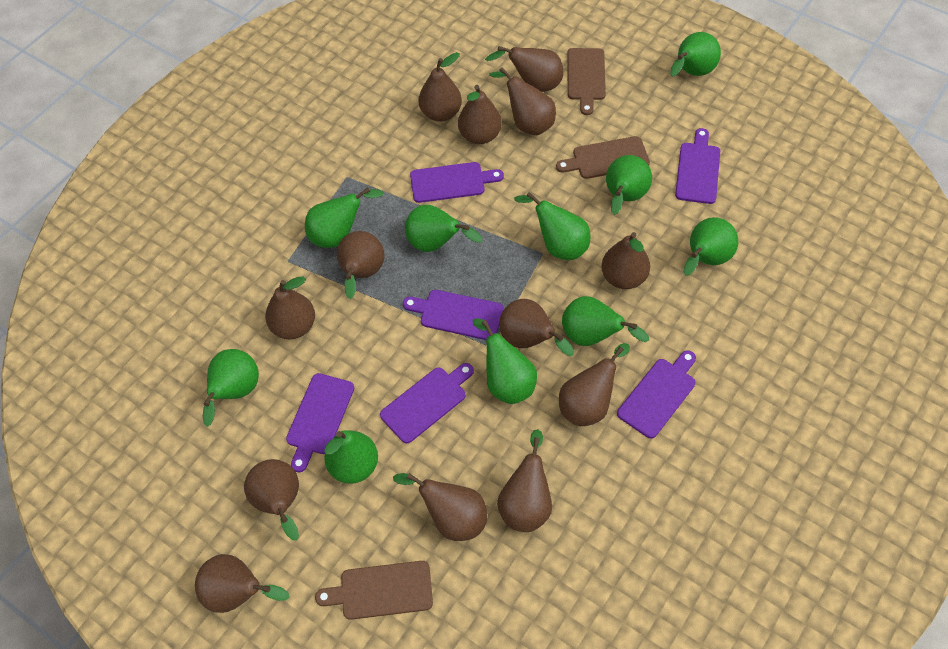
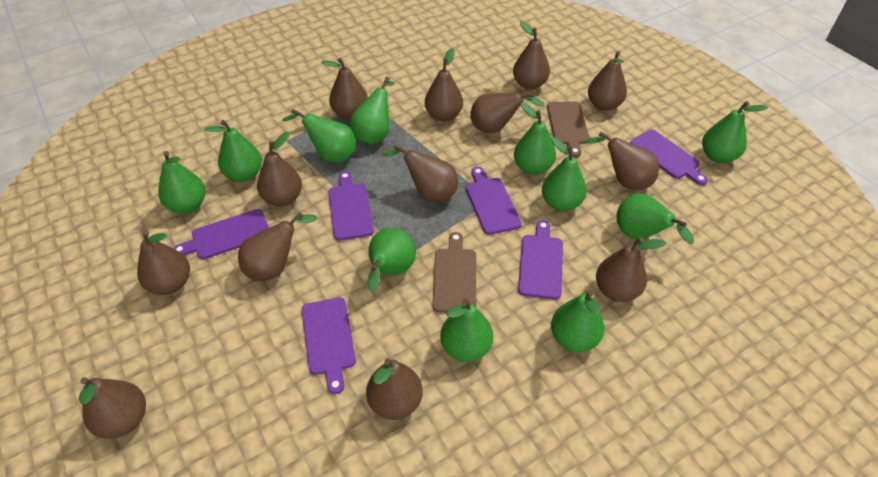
brown cutting board: 3 -> 2
green pear: 10 -> 11

